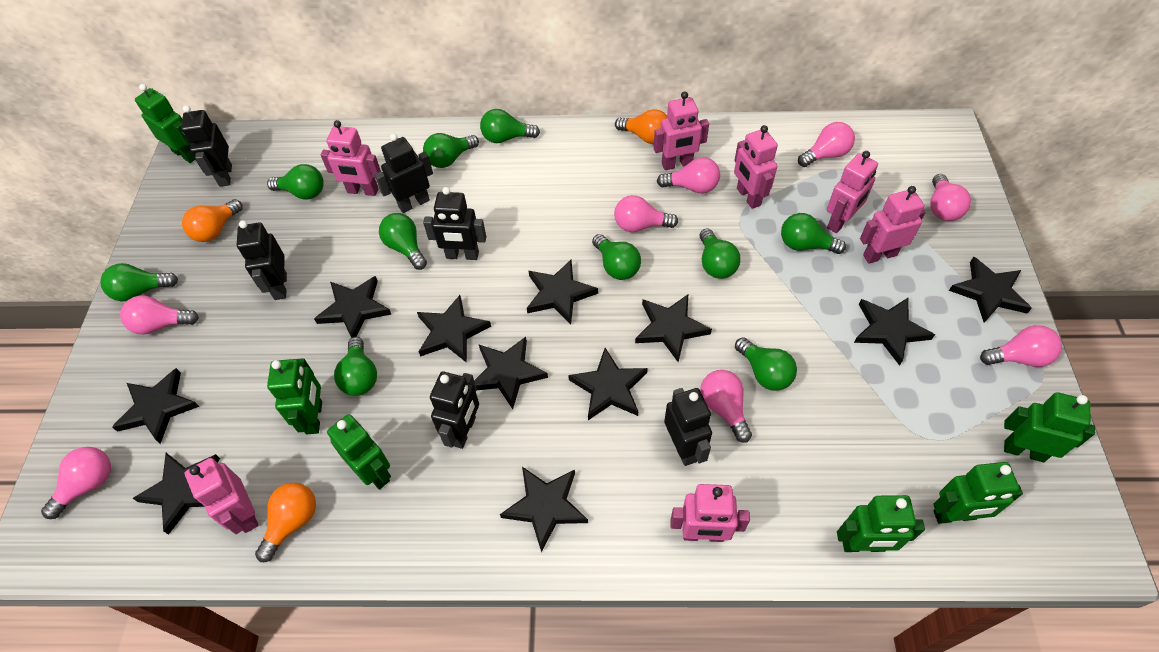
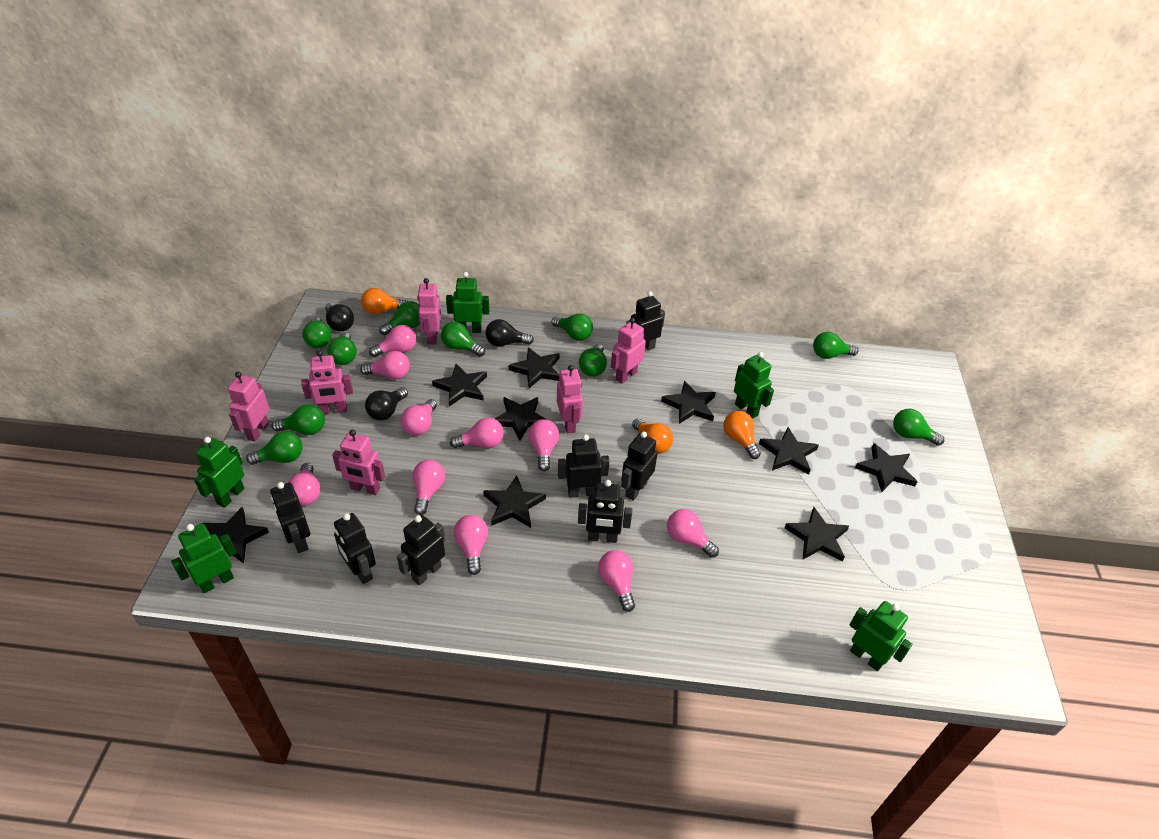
black light bulb: 0 -> 3
black robot: 6 -> 7
black star: 11 -> 9
green robot: 6 -> 5
pink light bulb: 8 -> 10
pink robot: 7 -> 6

